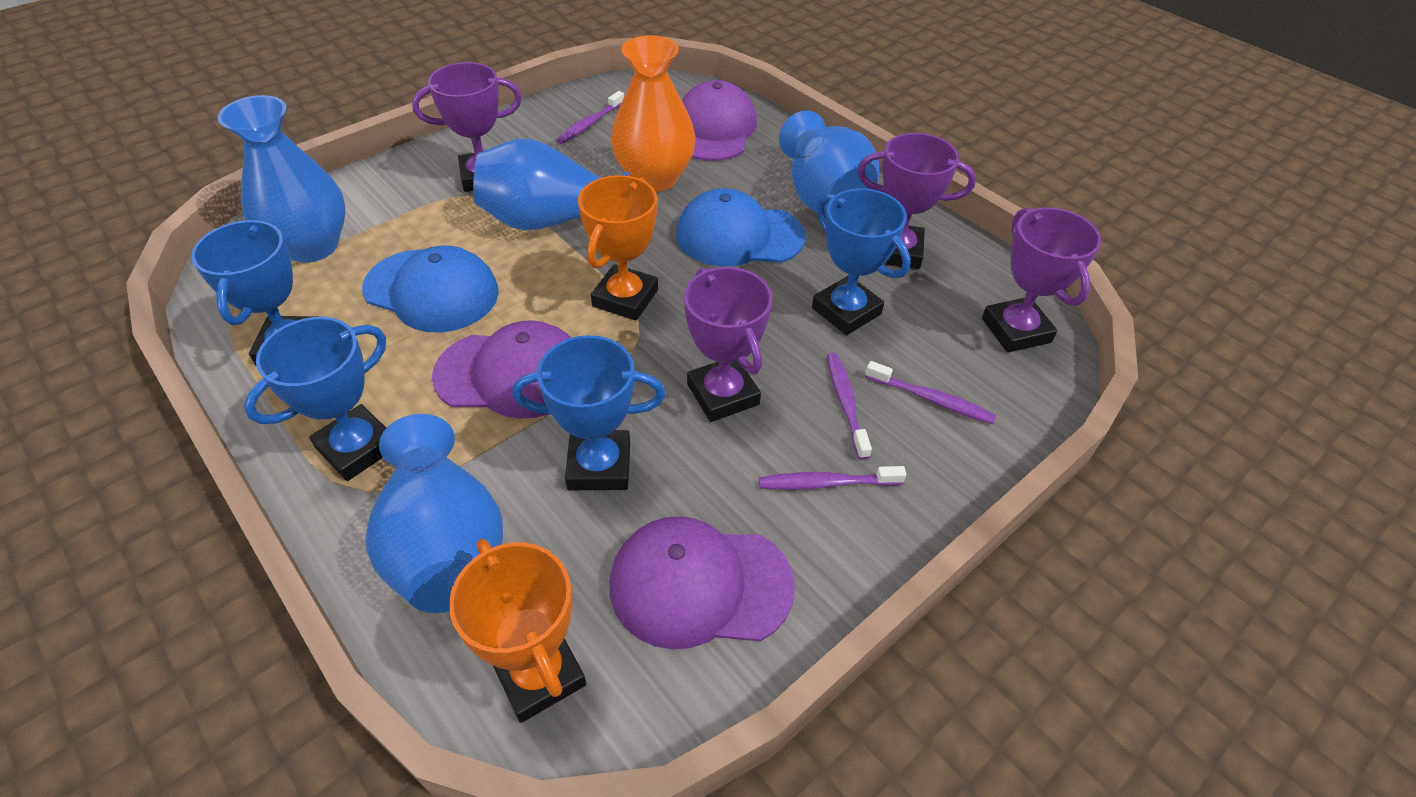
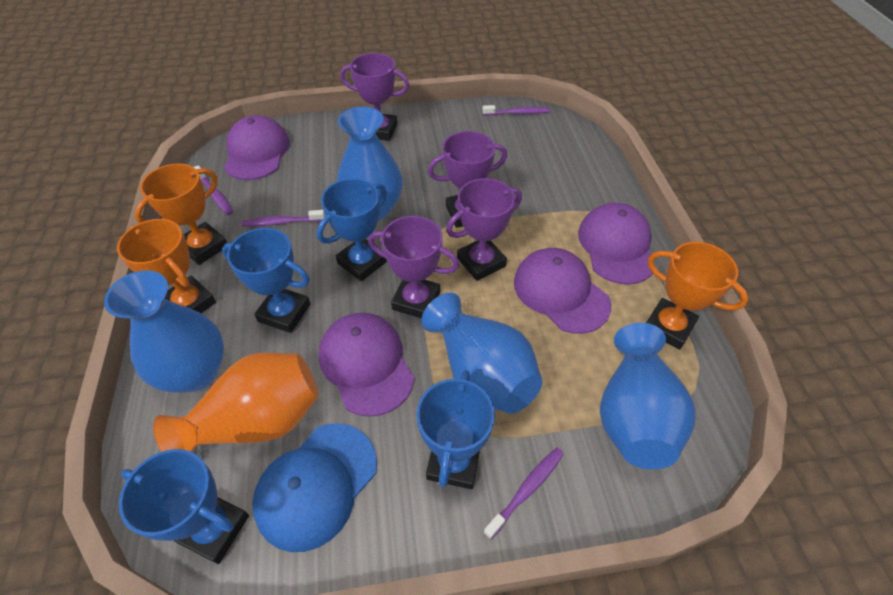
blue cap: 2 -> 1
orange trophy: 2 -> 3
purple cap: 3 -> 4

